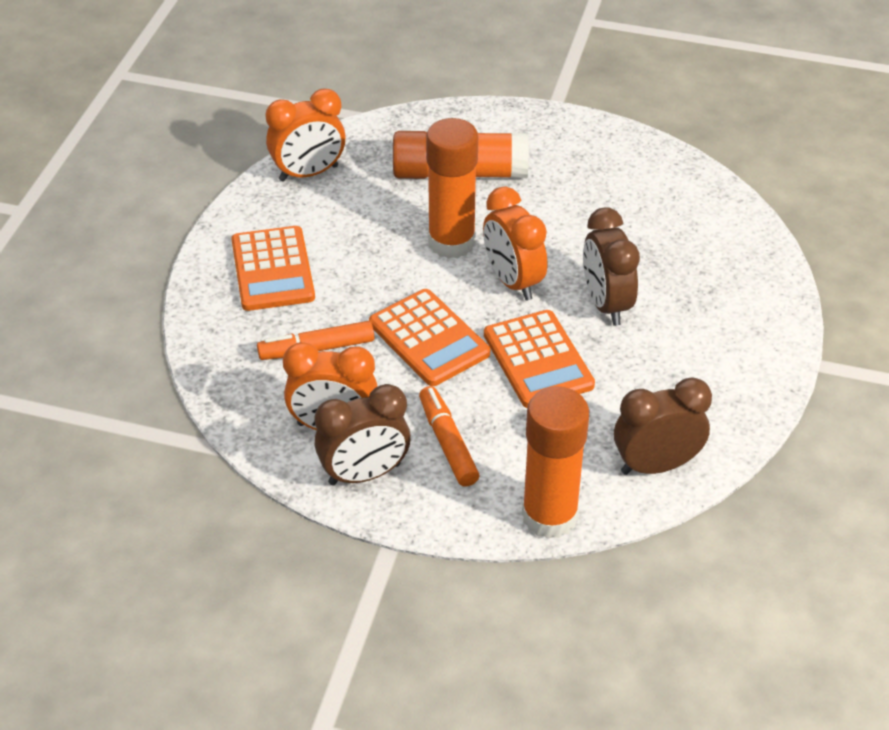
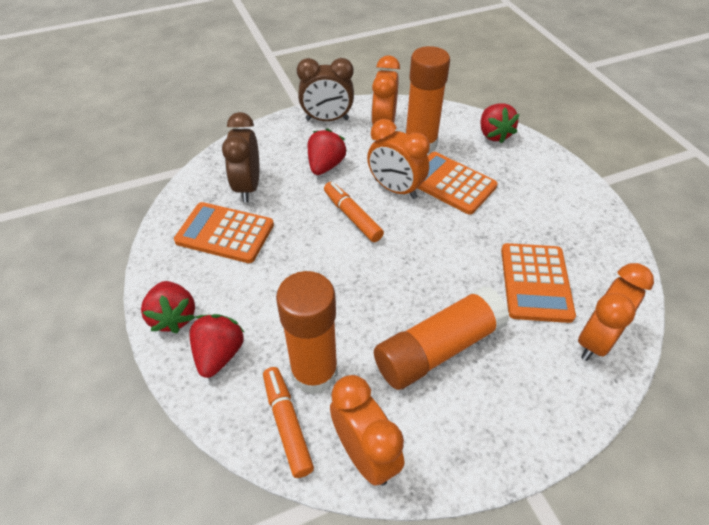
brown clock: 3 -> 2
orange clock: 3 -> 4
red strawberry: 0 -> 4

